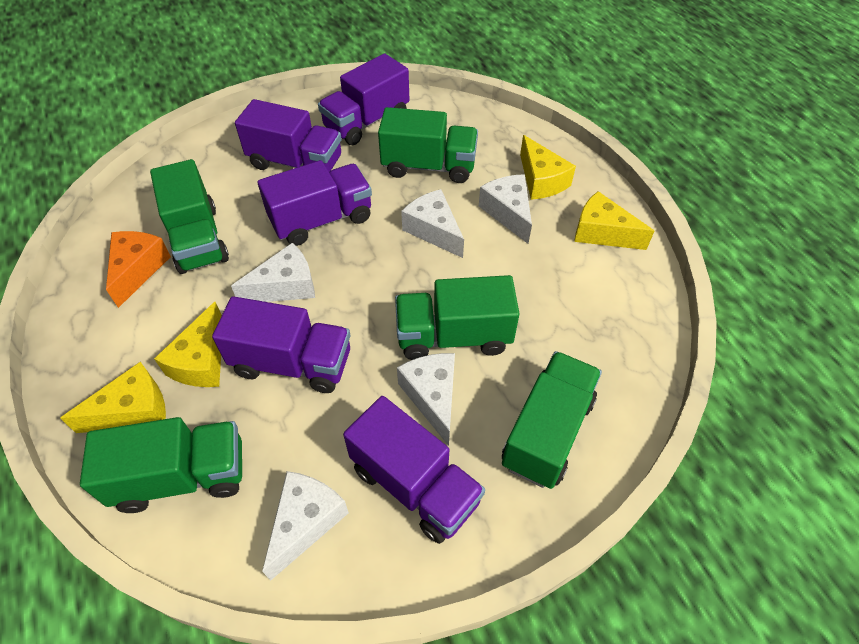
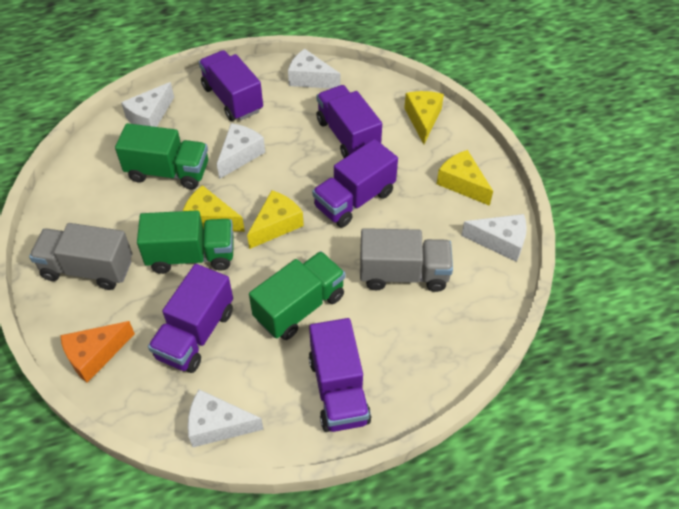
green truck: 5 -> 3
grey truck: 0 -> 2

